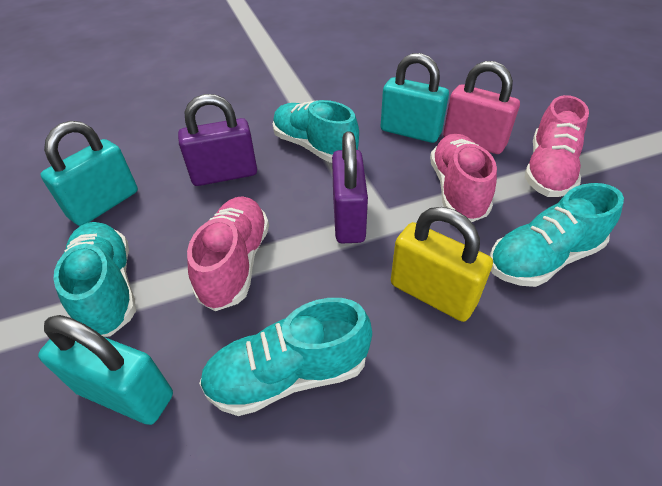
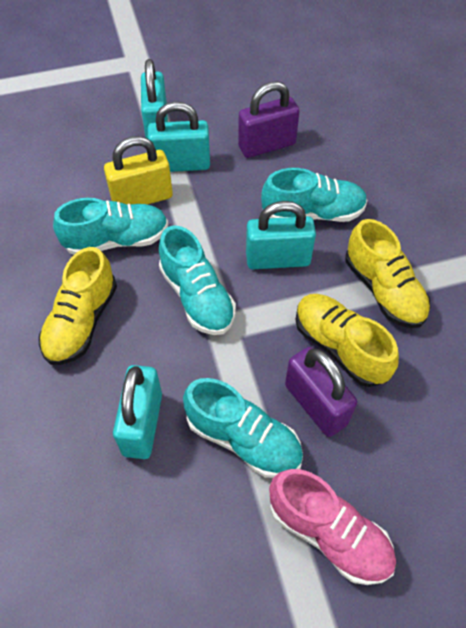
pink padlock: 1 -> 0
pink shoe: 3 -> 1
turquoise padlock: 3 -> 4
yellow shoe: 0 -> 3

